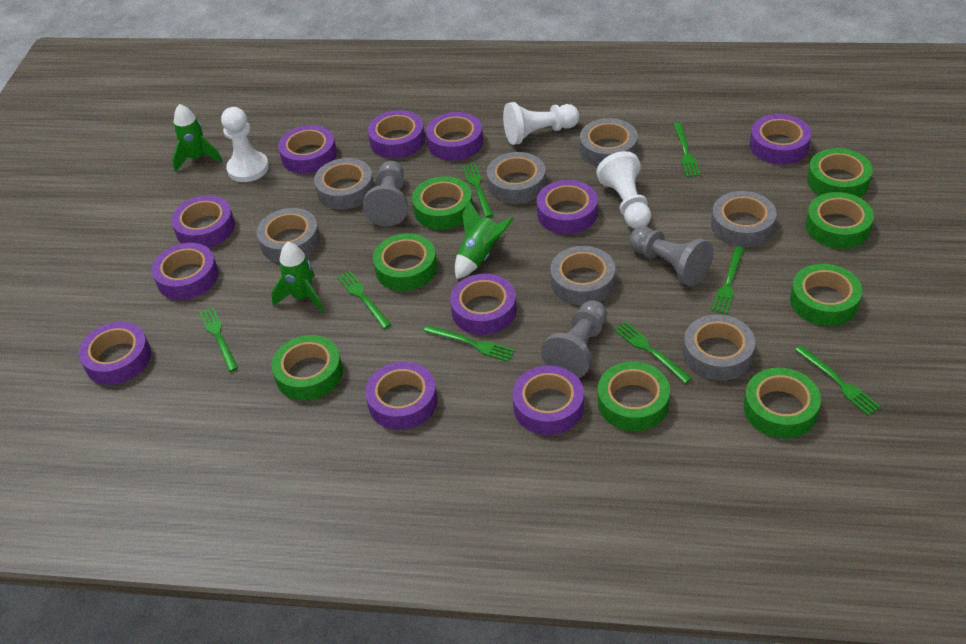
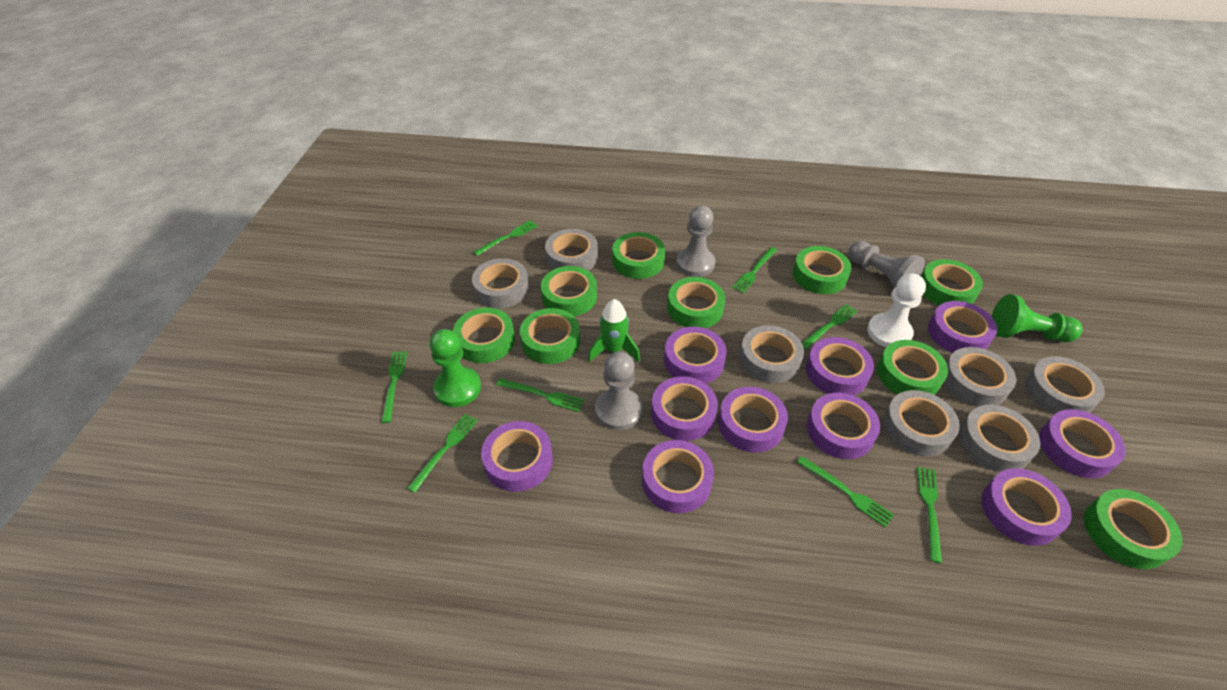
green pawn: 0 -> 2
green rocket: 3 -> 1
green tape: 8 -> 9
purple tape: 11 -> 10
white pawn: 3 -> 1

